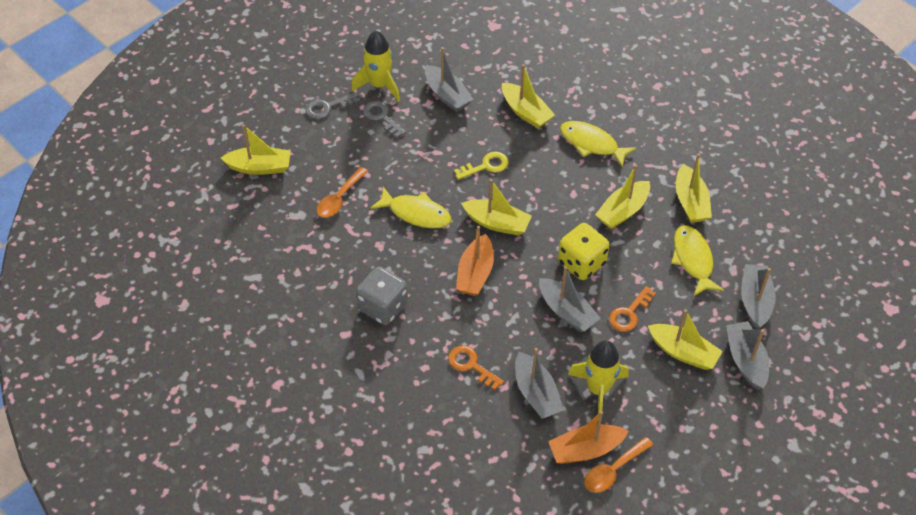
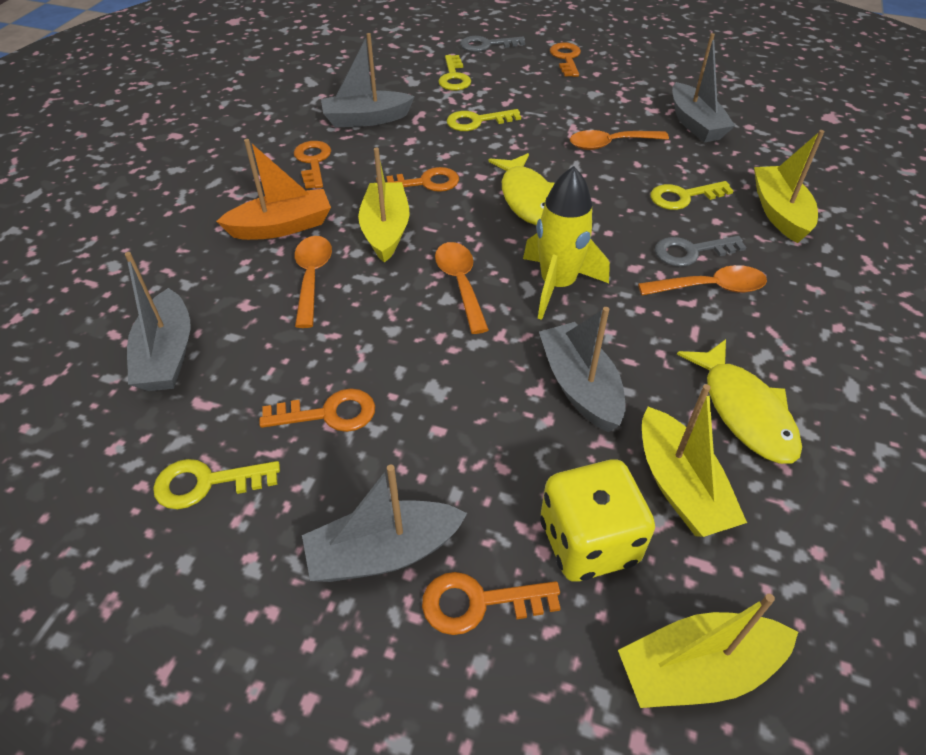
grey dice: 1 -> 0
orange boat: 2 -> 1
orange key: 2 -> 5
orange spoon: 2 -> 4
yellow boat: 6 -> 4
yellow fish: 3 -> 2
yellow key: 1 -> 4
yellow rocket: 2 -> 1

